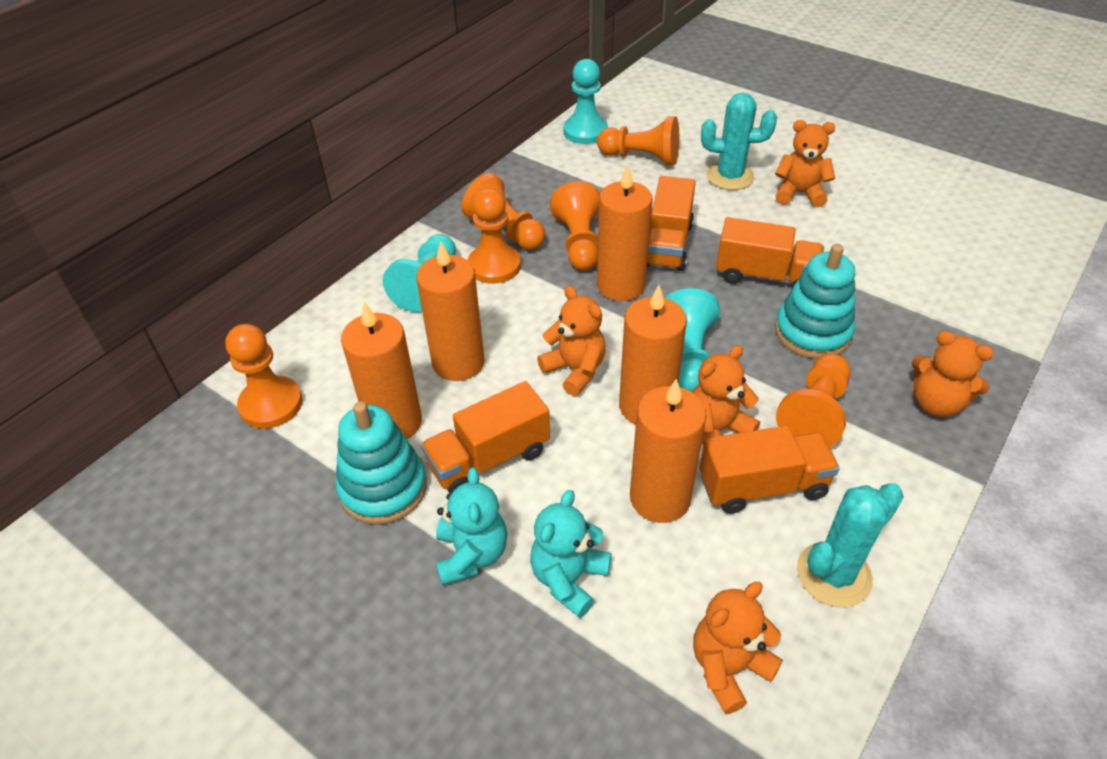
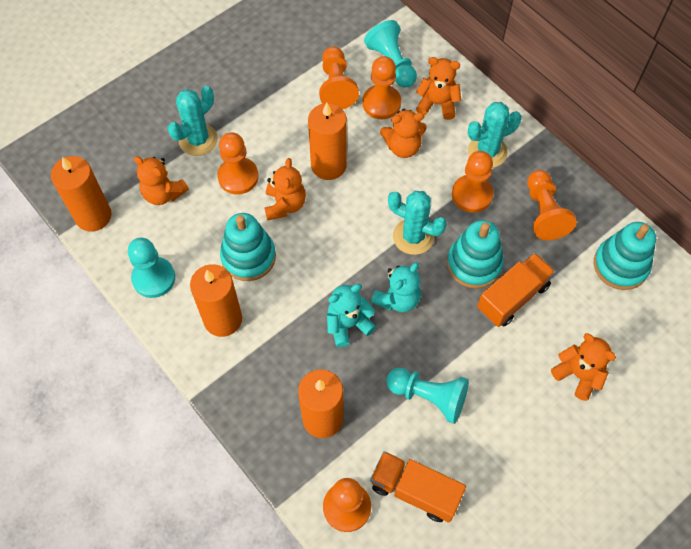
orange candle: 5 -> 4
orange truck: 4 -> 2
turquoise cactus: 2 -> 3
turquoise stacking toy: 2 -> 3

